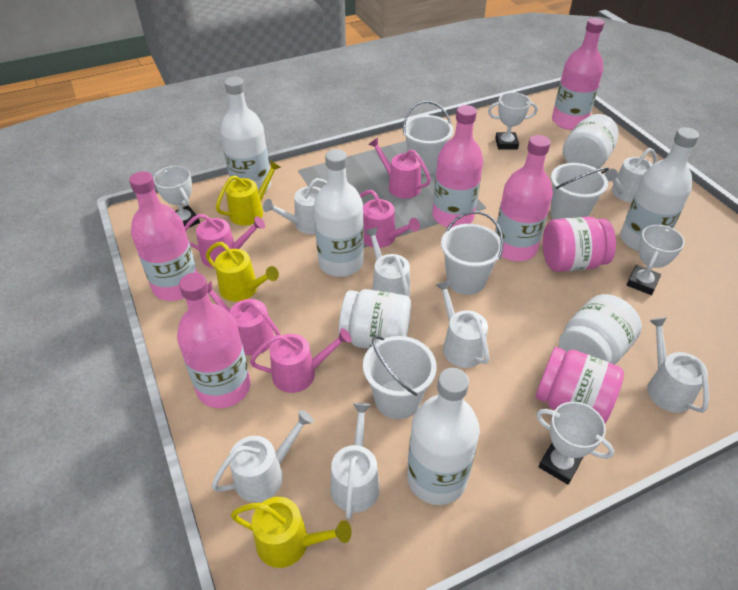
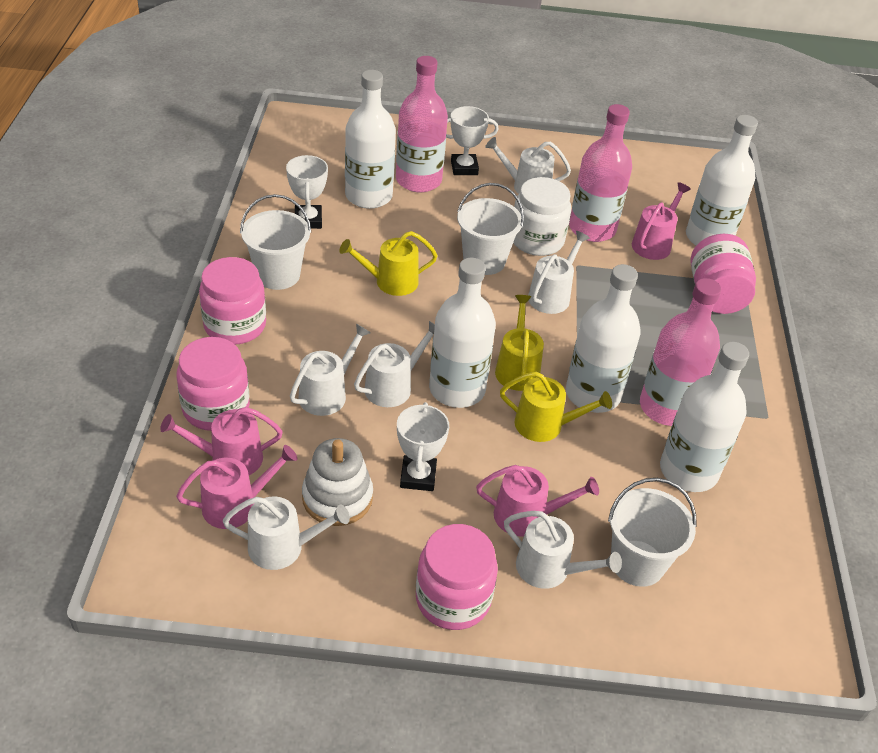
pink bottle: 5 -> 3
pink jar: 2 -> 4
pink watering can: 5 -> 4
white bottle: 4 -> 5
white bucket: 4 -> 3
white jar: 3 -> 1
white stacking toy: 0 -> 1
white trophy: 4 -> 3
white watering can: 7 -> 6

